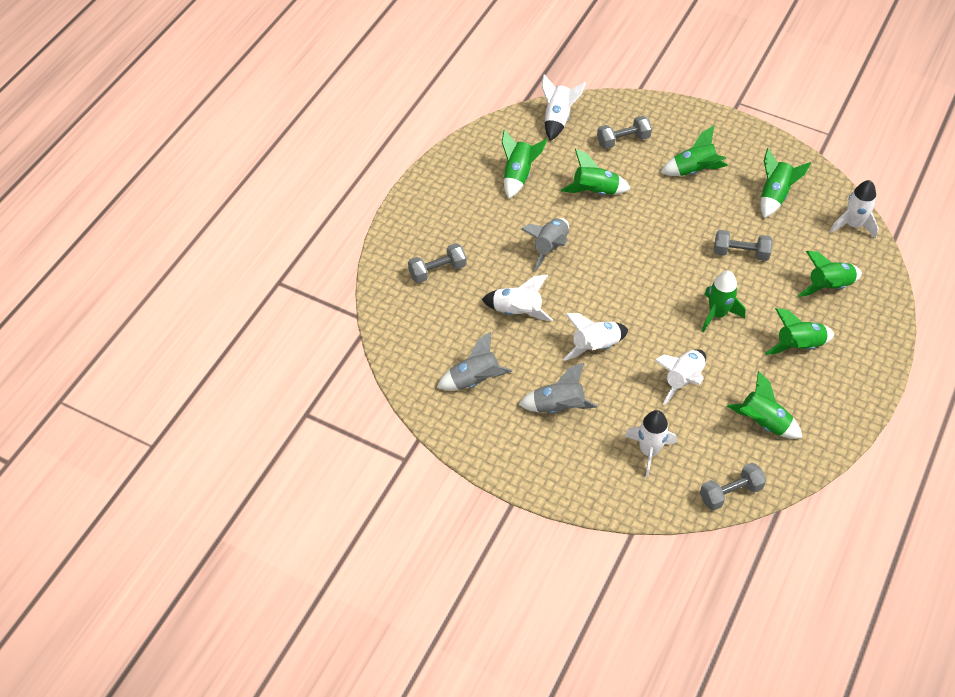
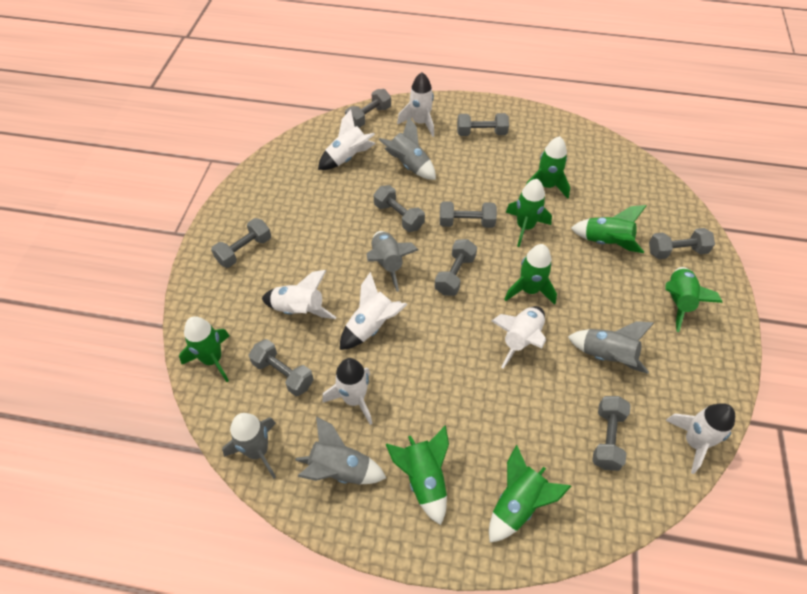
grey dumbbell: 4 -> 9
grey rocket: 3 -> 5
white rocket: 6 -> 7

